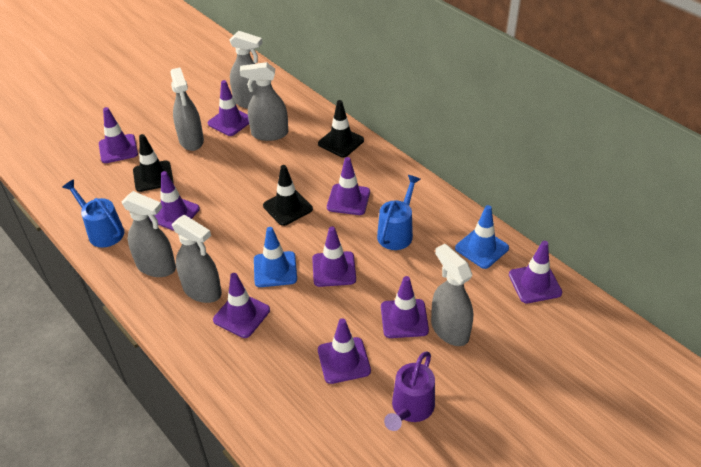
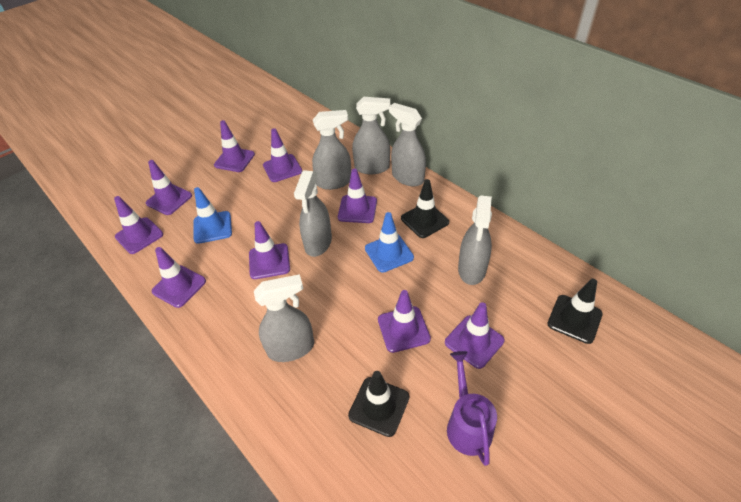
blue watering can: 2 -> 0

